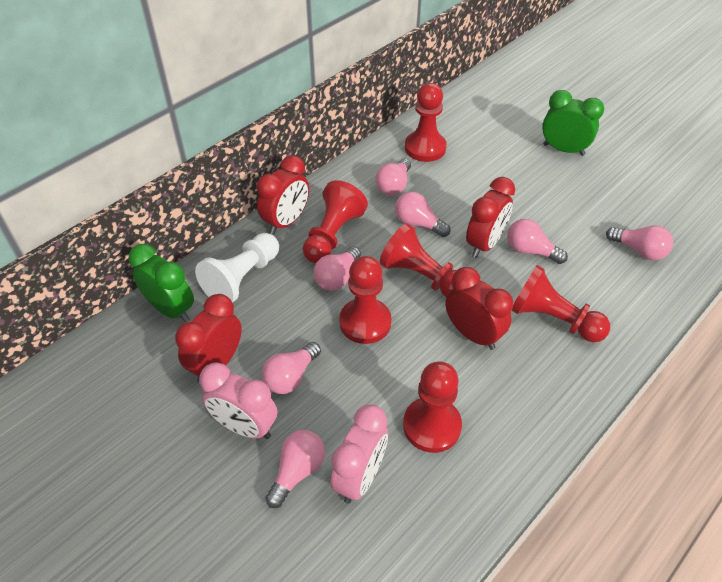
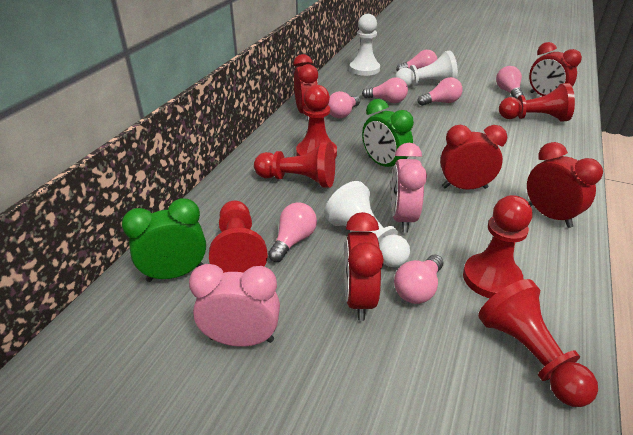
red clock: 4 -> 5
white pawn: 1 -> 3

